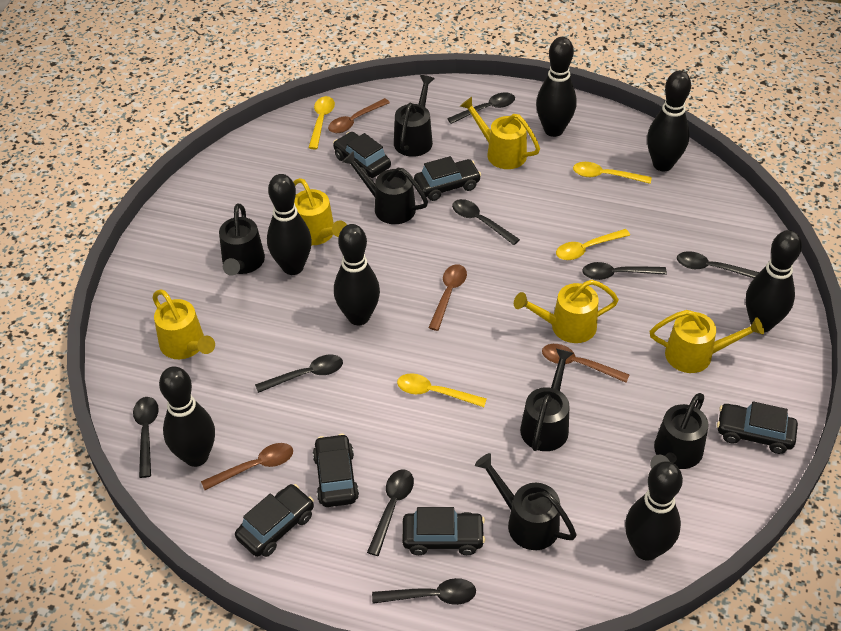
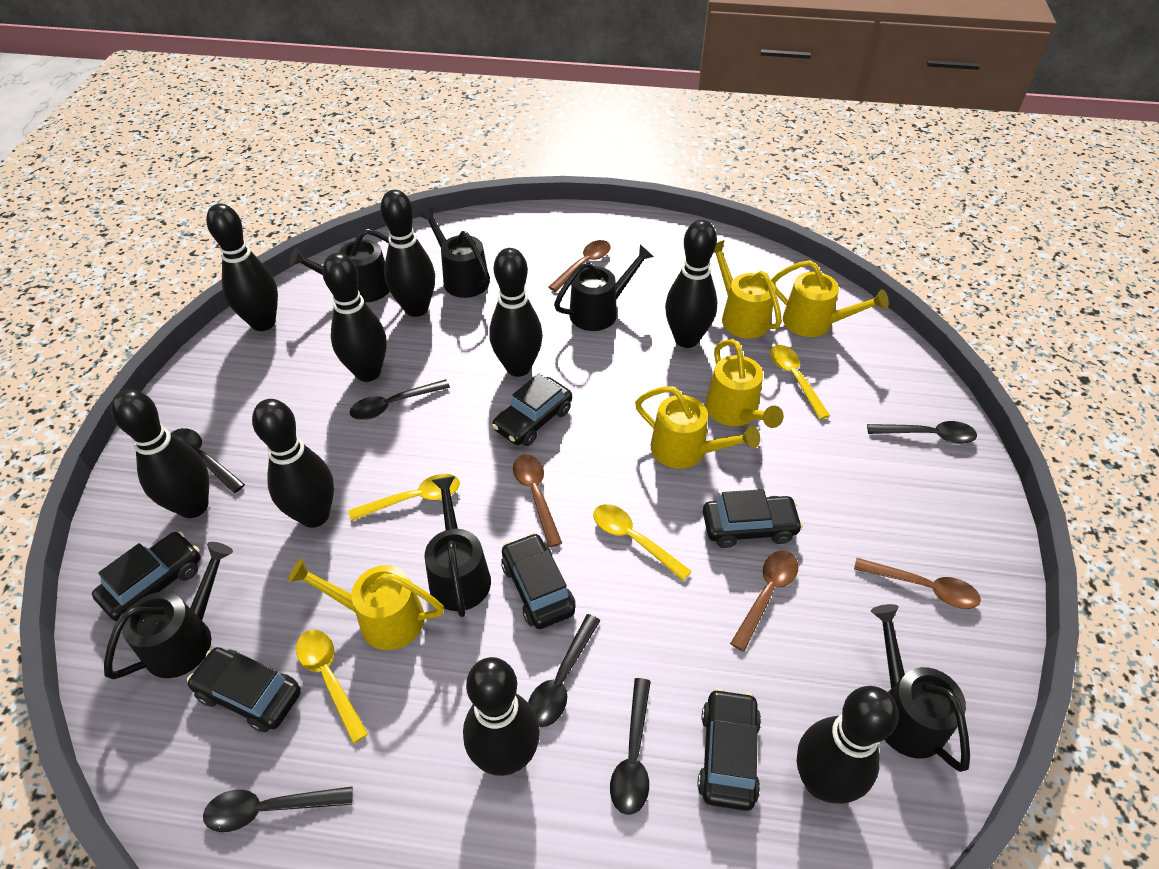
black bowling pin: 7 -> 9
black spoon: 8 -> 6

